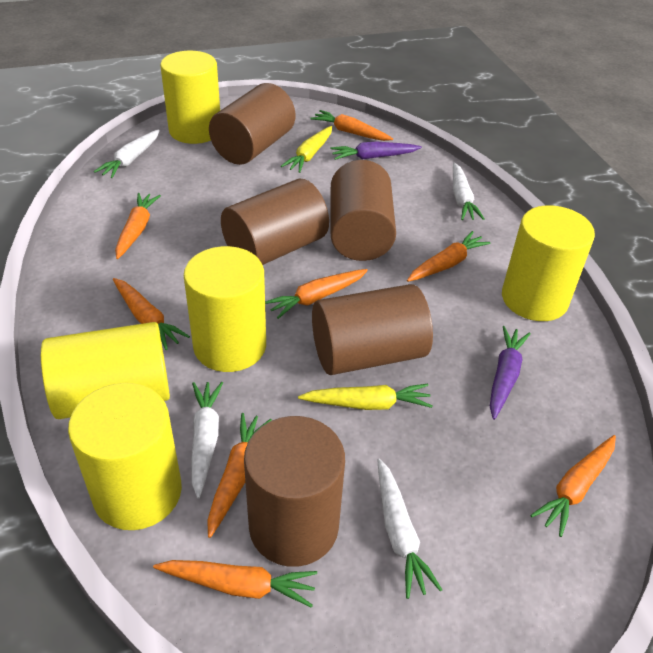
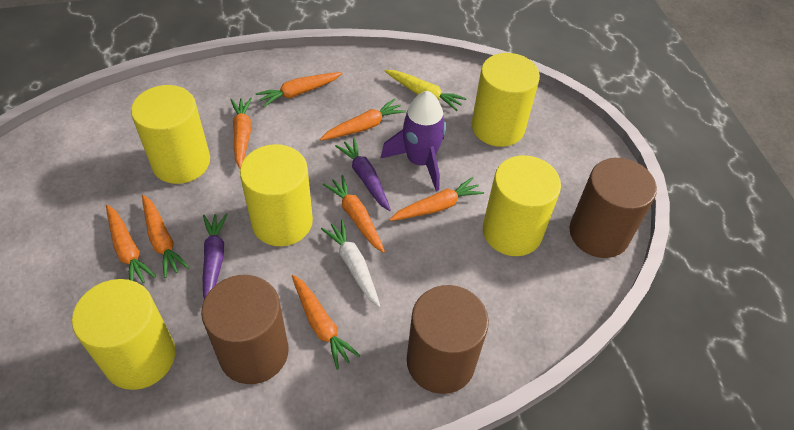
brown cylinder: 5 -> 3
purple rocket: 0 -> 1
white carrot: 4 -> 1
yellow carrot: 2 -> 1

